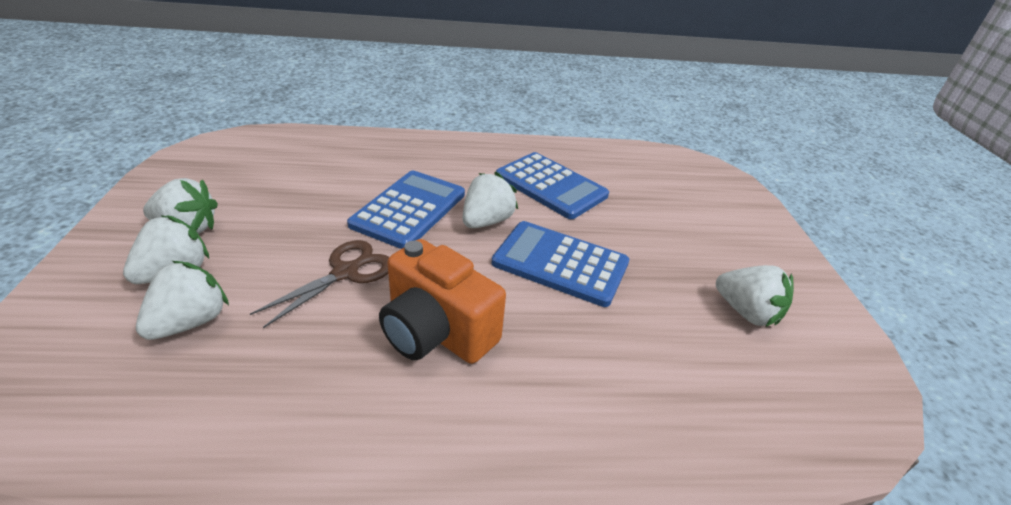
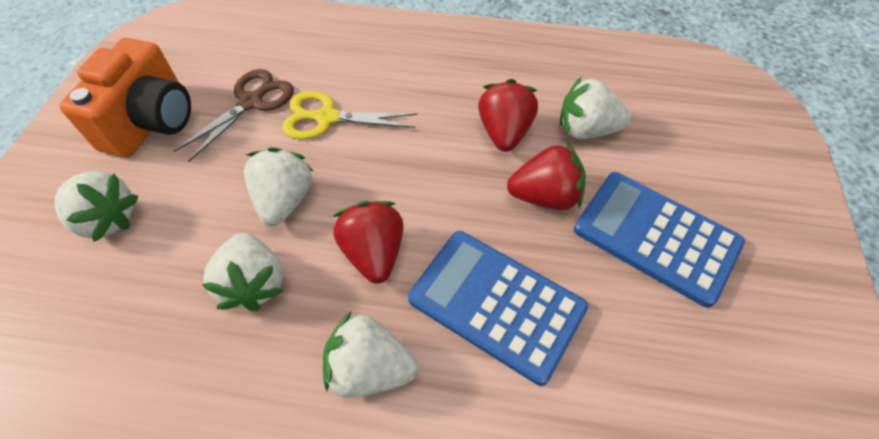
blue calculator: 3 -> 2
red strawberry: 0 -> 3
yellow scissors: 0 -> 1

